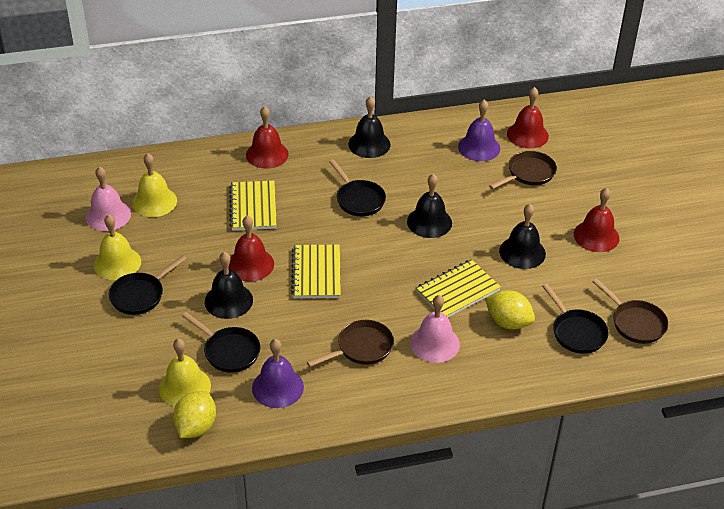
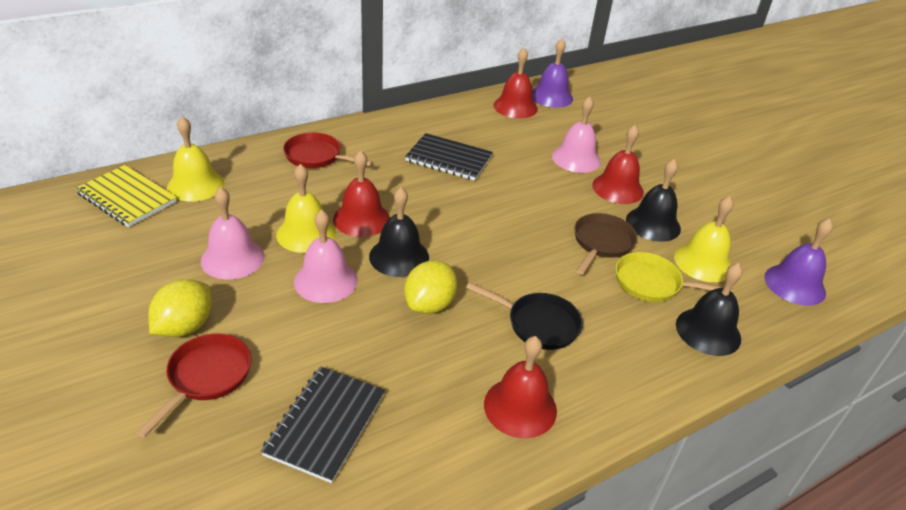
black bell: 4 -> 3
black notebook: 0 -> 2
black pan: 4 -> 1
brown pan: 3 -> 1
pink bell: 2 -> 3
red pan: 0 -> 2
yellow notebook: 3 -> 1
yellow pan: 0 -> 1

